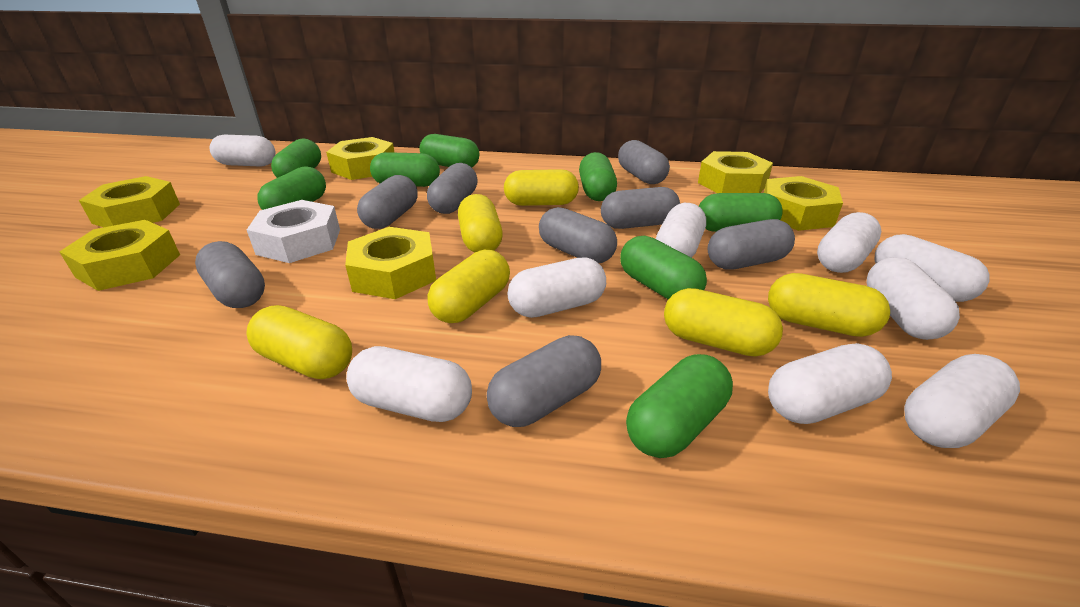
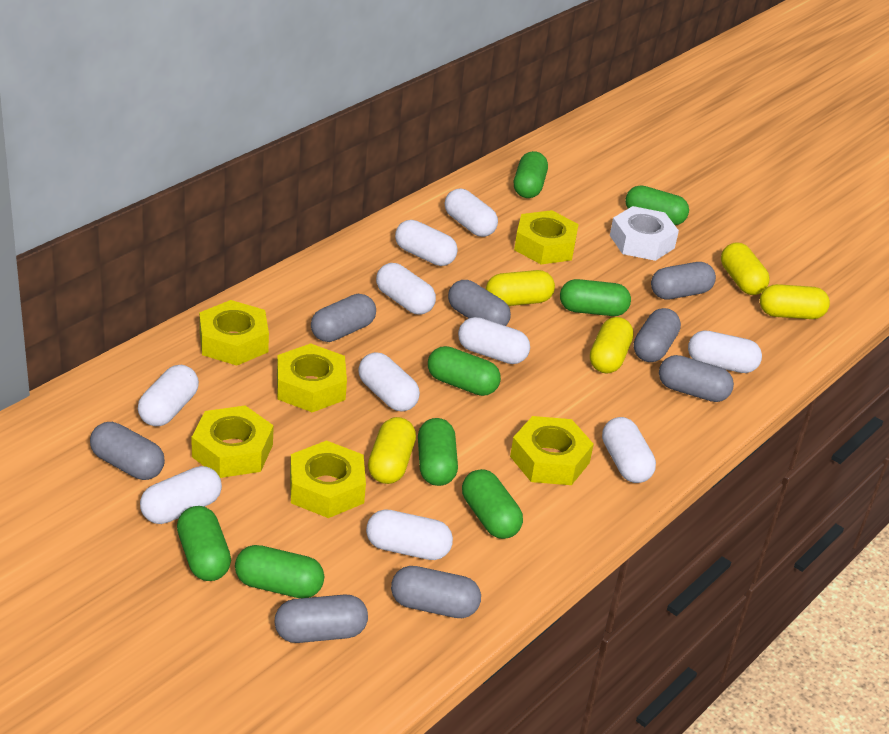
white capsule: 9 -> 10
yellow capsule: 6 -> 5

